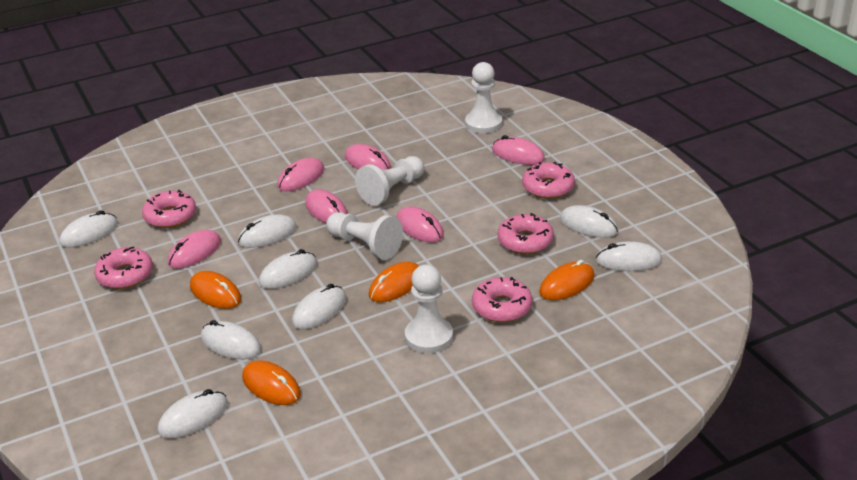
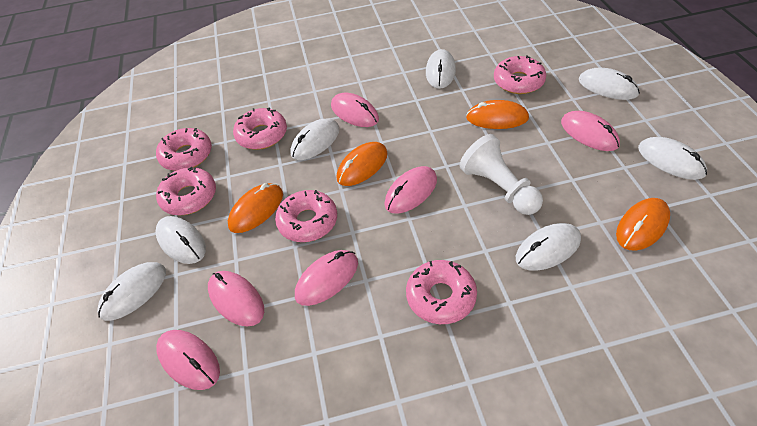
pink donut: 5 -> 6
white mouse: 8 -> 7
white pawn: 4 -> 1

